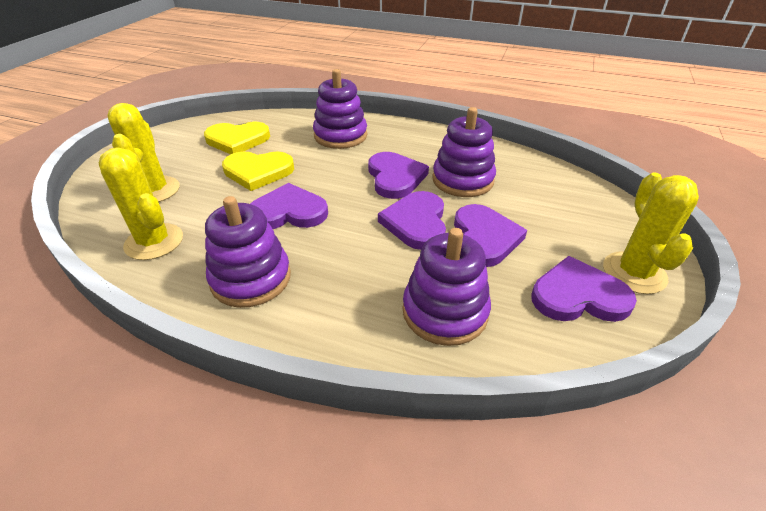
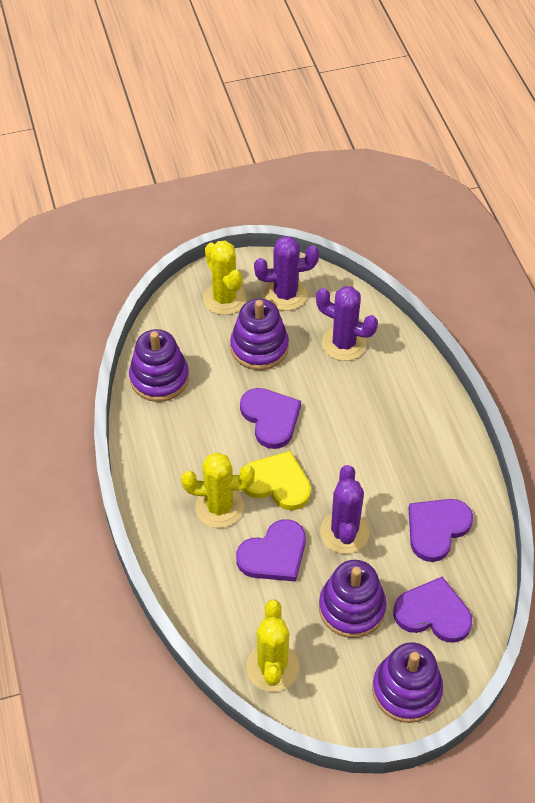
purple cactus: 0 -> 3
purple heart: 5 -> 4
yellow heart: 2 -> 1

